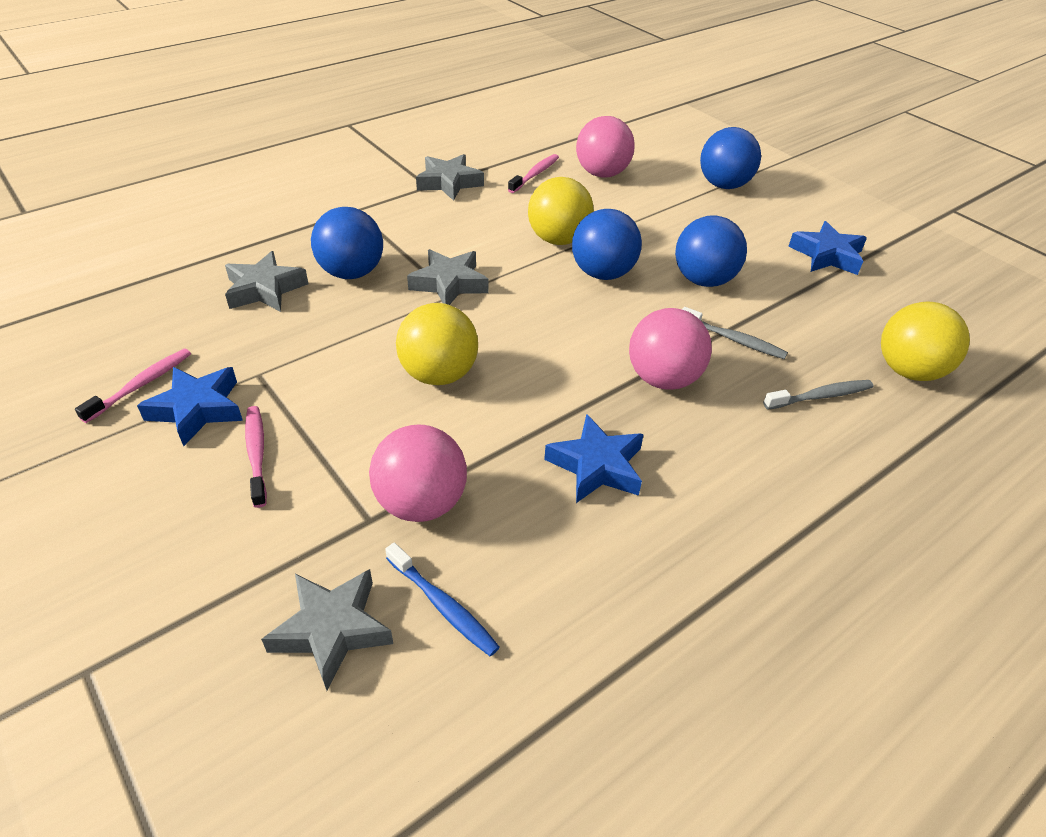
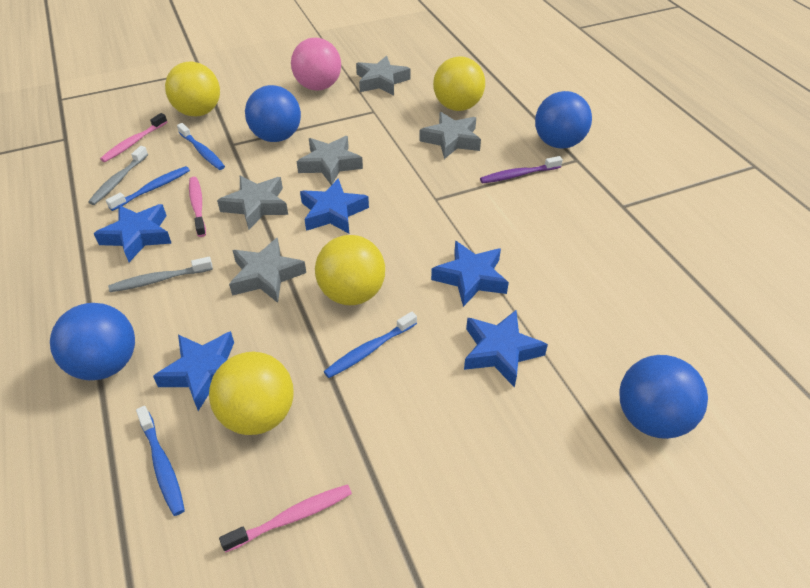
blue star: 3 -> 5
blue toothbrush: 1 -> 4
grey star: 4 -> 5
pink ball: 3 -> 1
purple toothbrush: 0 -> 1
yellow ball: 3 -> 4

